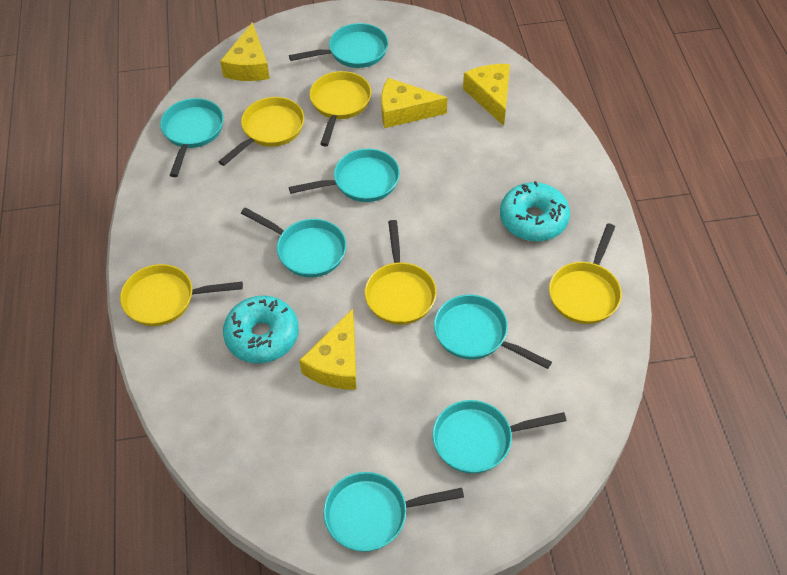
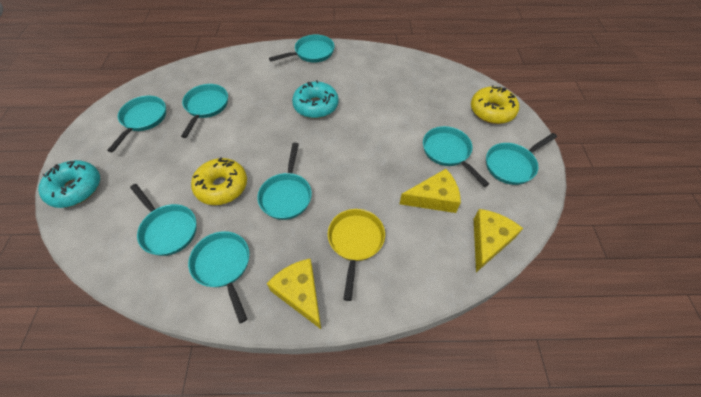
turquoise pan: 7 -> 8
yellow cheese: 4 -> 3
yellow donut: 0 -> 2
yellow pan: 5 -> 1

